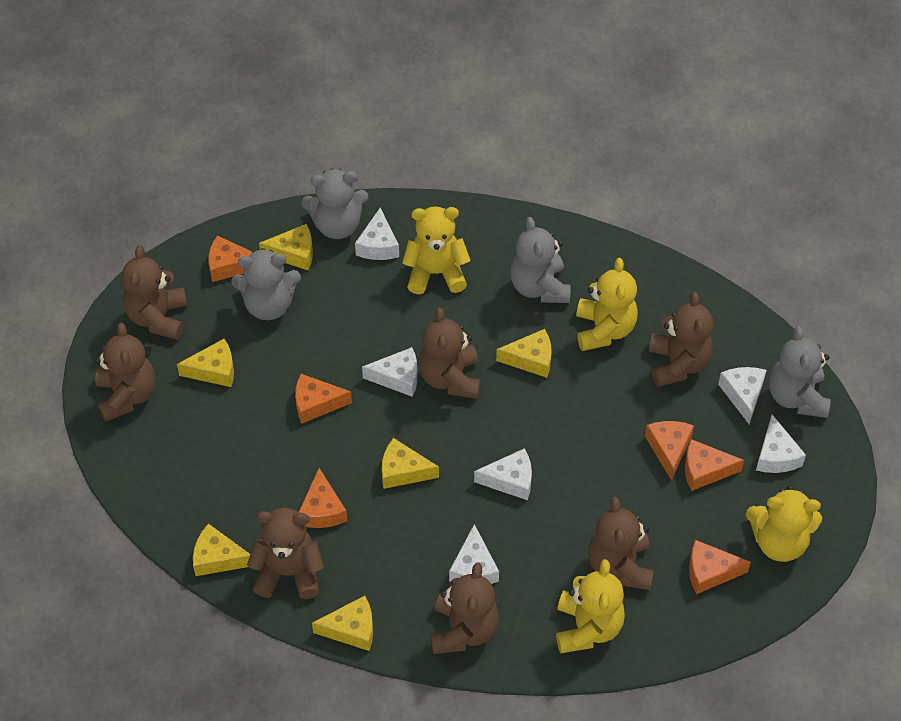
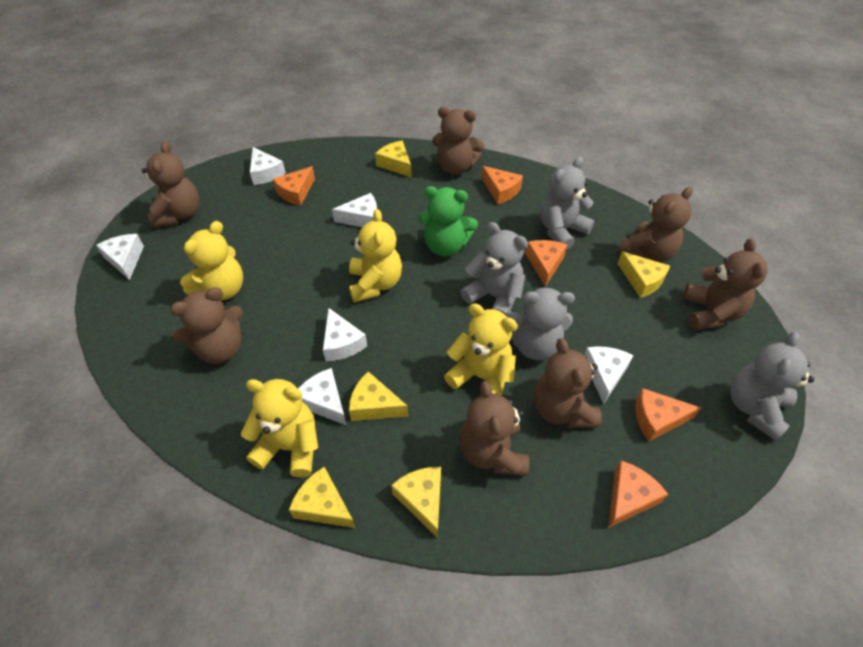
green teddy bear: 0 -> 1
orange cheese: 6 -> 5
yellow cheese: 6 -> 5

